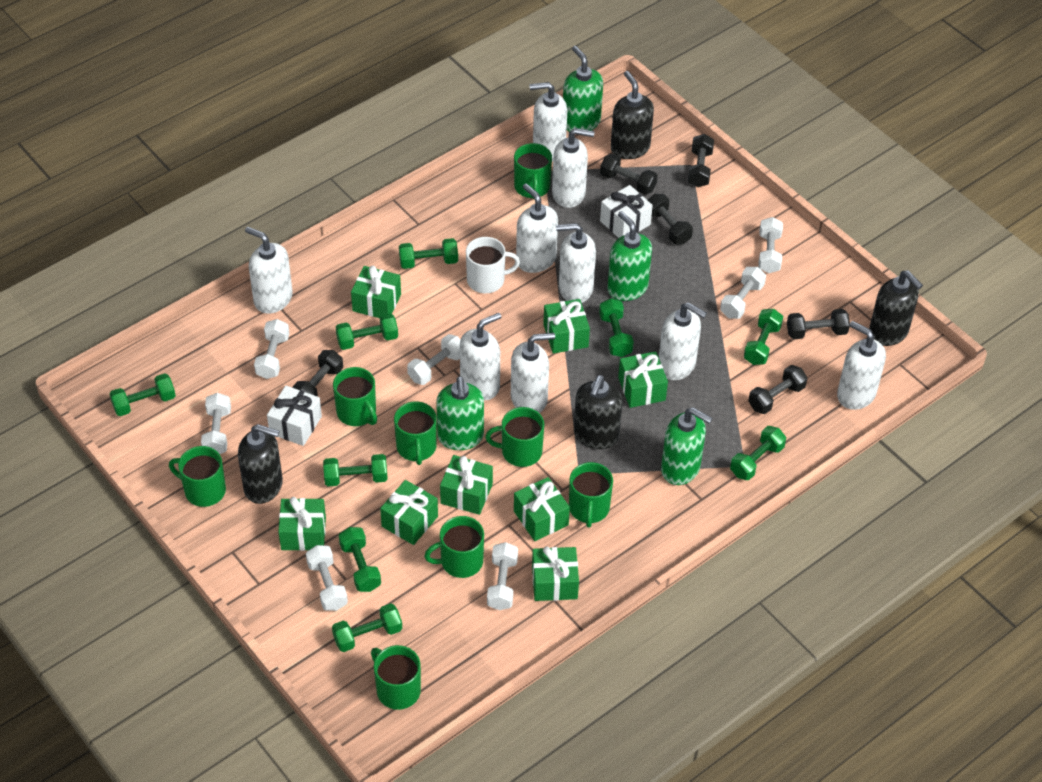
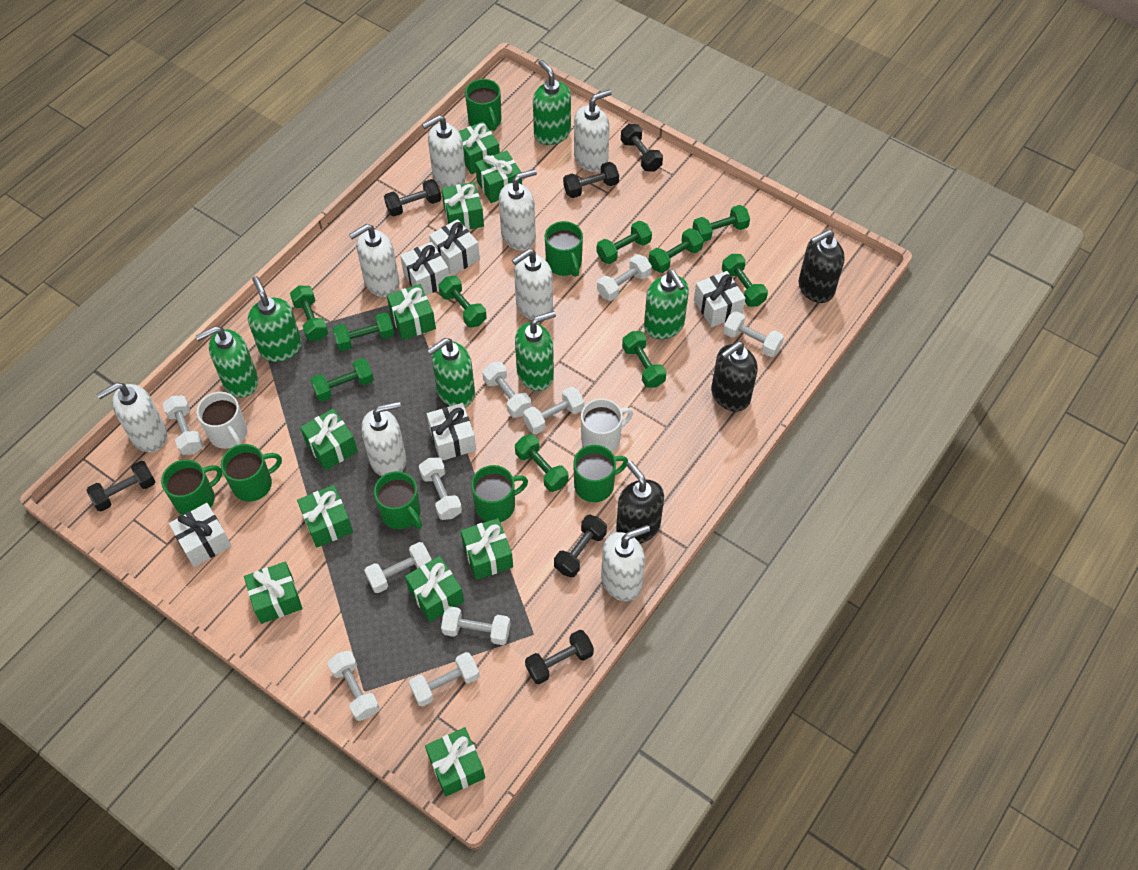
black soap dispenser: 4 -> 3
green dumbbell: 9 -> 10
green gift: 8 -> 10
green mug: 8 -> 7
green soap dispenser: 4 -> 6
white dumbbell: 7 -> 10
white gift: 2 -> 5
white mug: 1 -> 2
white soap dispenser: 9 -> 8

